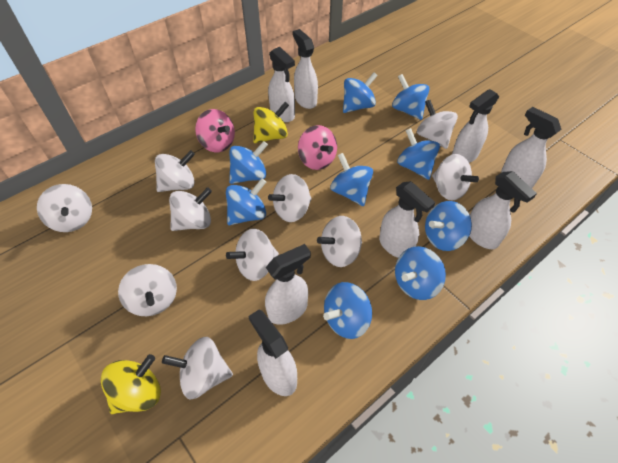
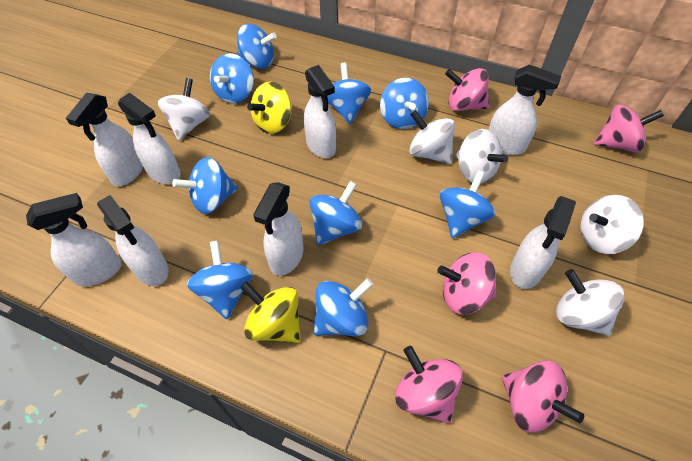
pink spinning top: 2 -> 5
white spinning top: 10 -> 5

